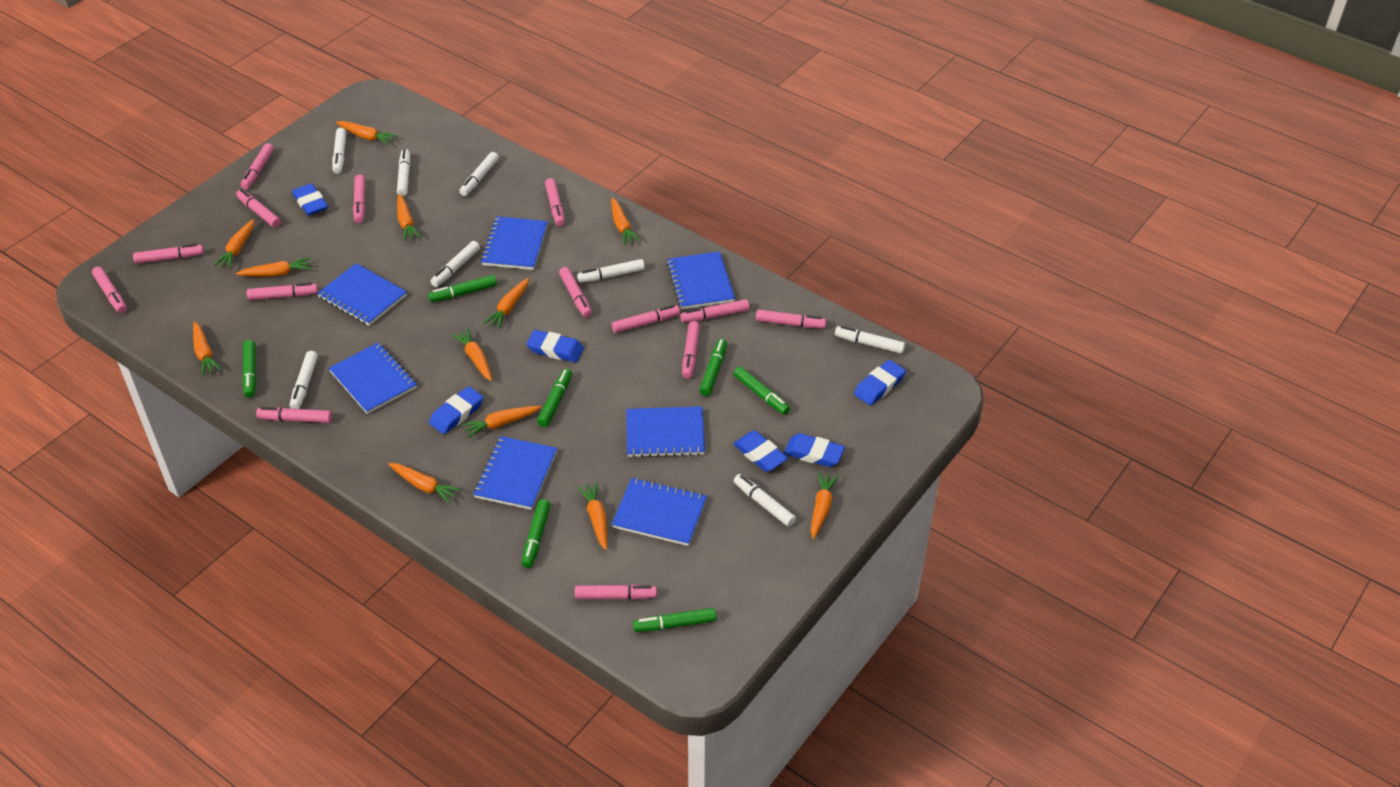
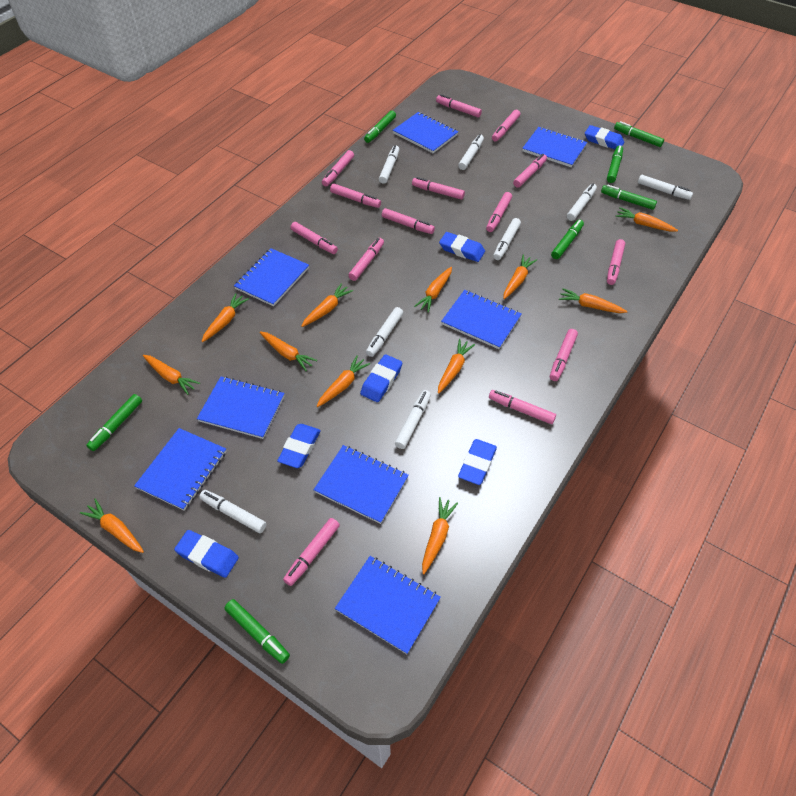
blue notebook: 7 -> 8

